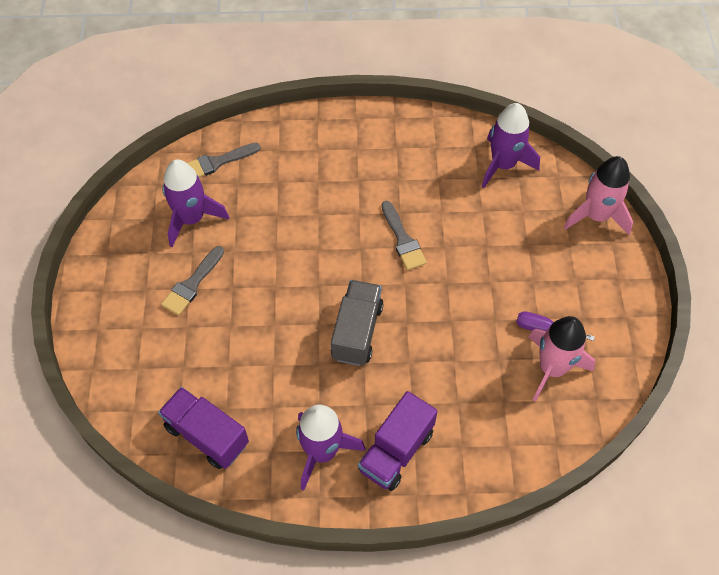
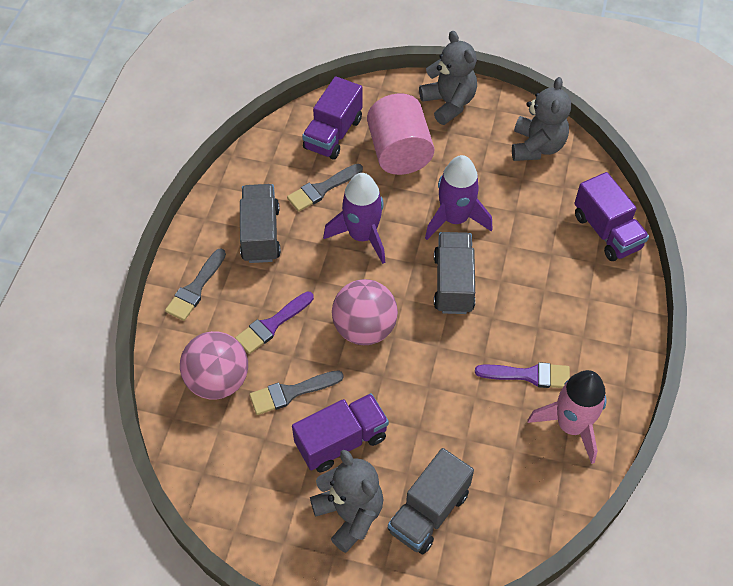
grey teddy bear: 0 -> 3
grey truck: 1 -> 3
pink ball: 0 -> 2
pink cylinder: 0 -> 1
pink rocket: 2 -> 1
purple brush: 0 -> 2
purple rocket: 3 -> 2
purple screwdriver: 1 -> 0
purple truck: 2 -> 3

